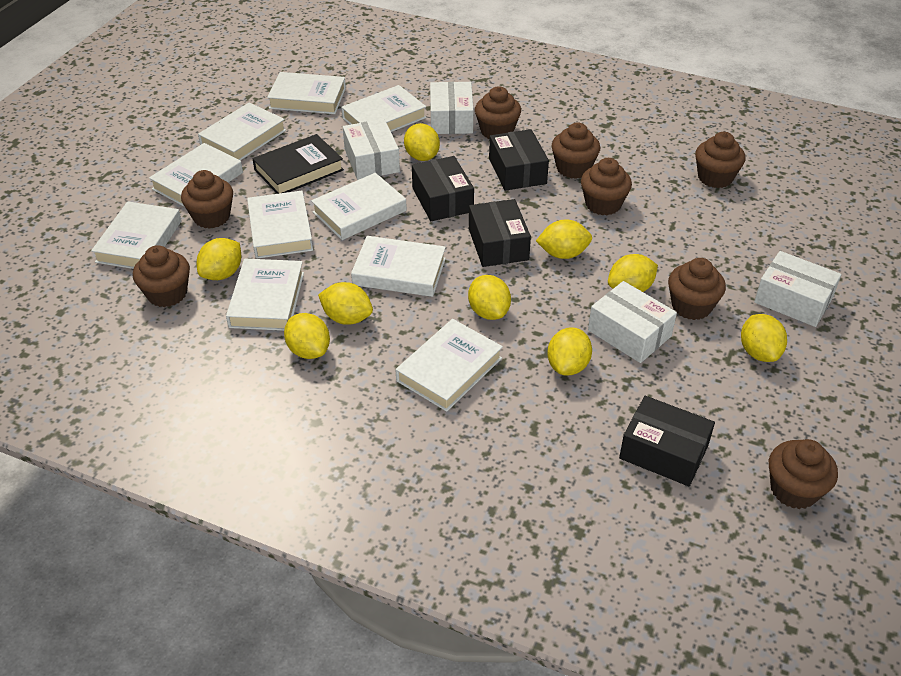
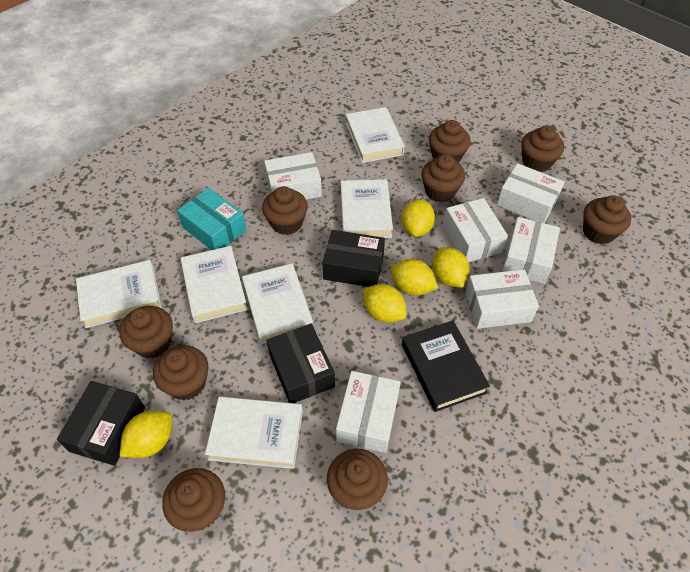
black box: 4 -> 3
brown cupcake: 8 -> 9
turquoise box: 0 -> 1
white book: 10 -> 6
white box: 4 -> 6
yellow lemon: 9 -> 5

